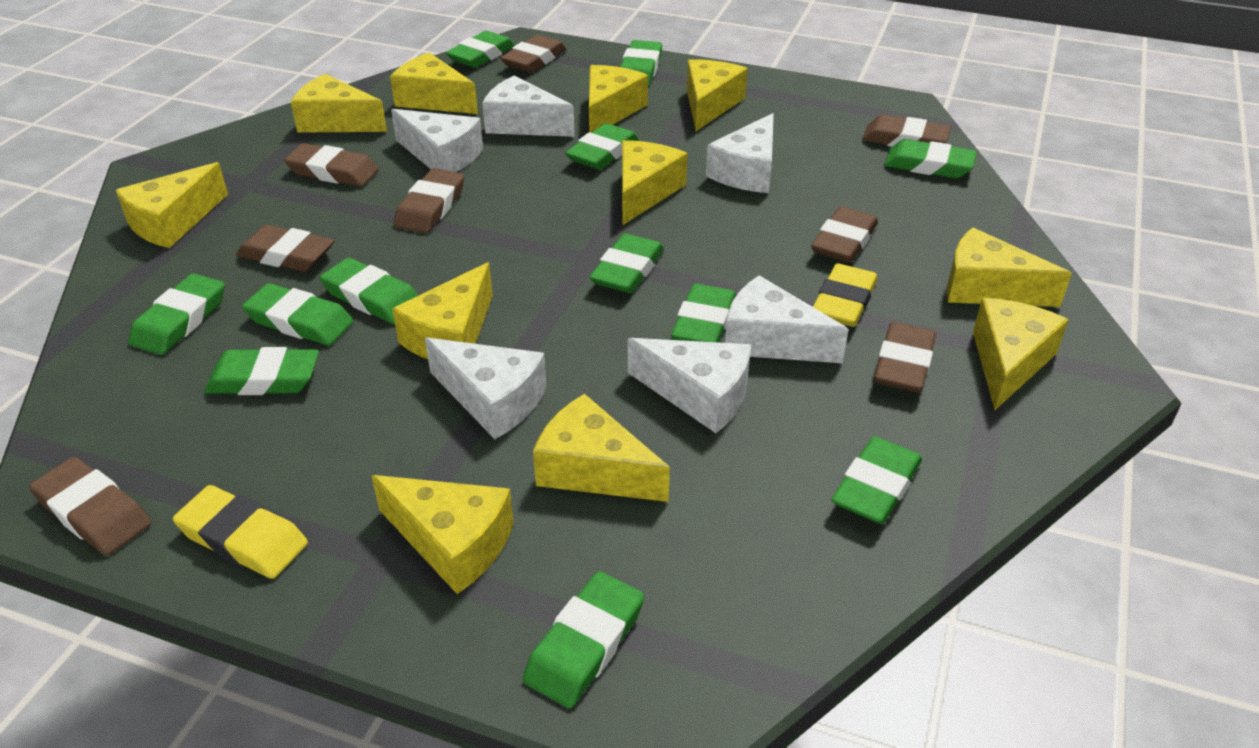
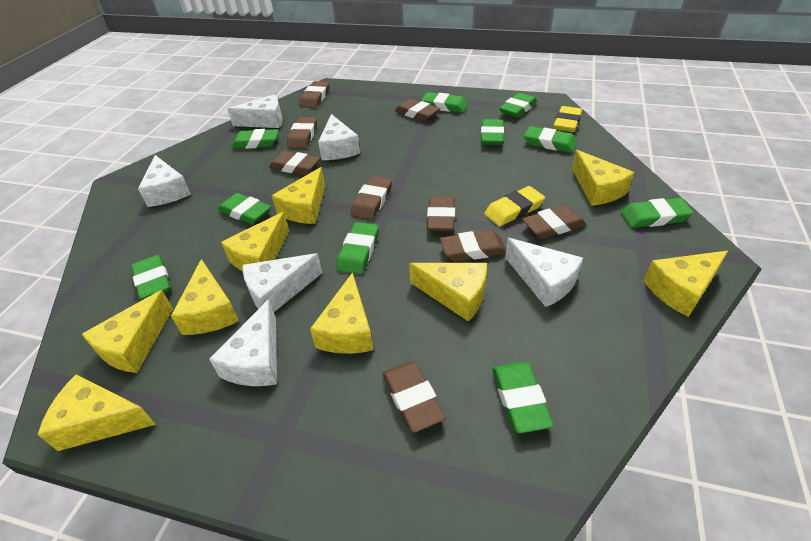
brown eraser: 8 -> 9
green eraser: 12 -> 10
yellow cheese: 11 -> 9

